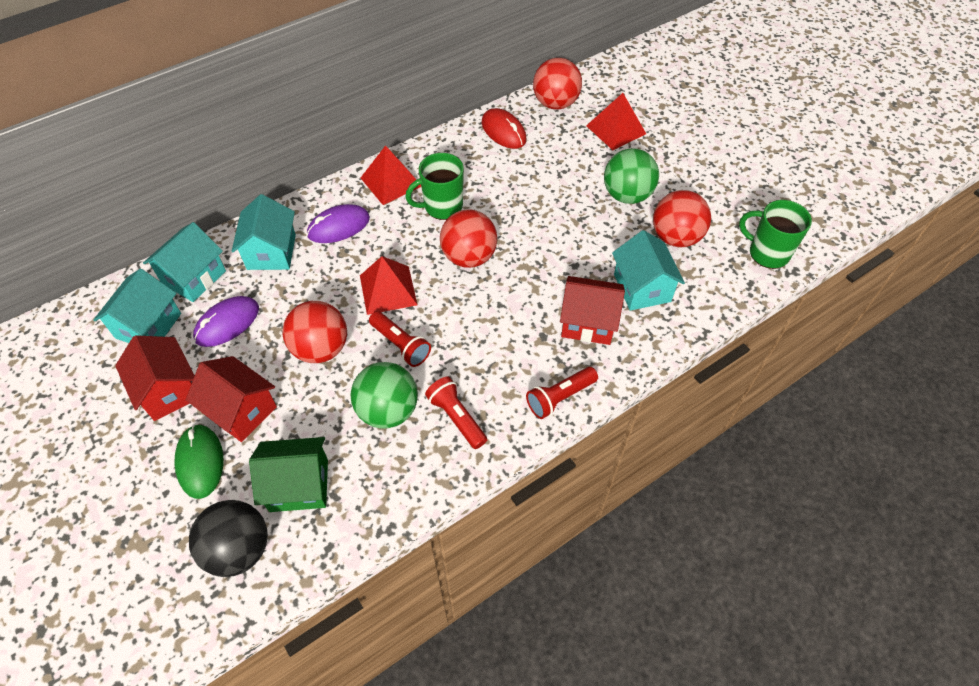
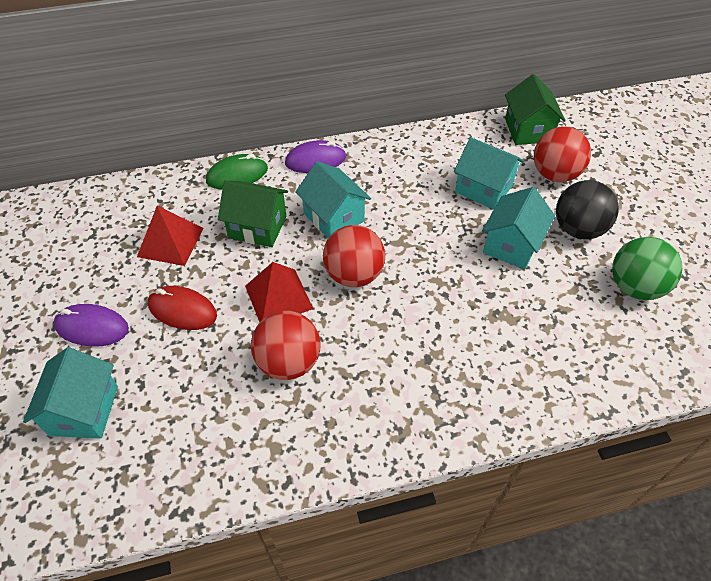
green ball: 2 -> 1
green house: 1 -> 2
green mug: 2 -> 0
red ball: 4 -> 3
red flashlight: 3 -> 0
red house: 3 -> 0
red pyramid: 3 -> 2

